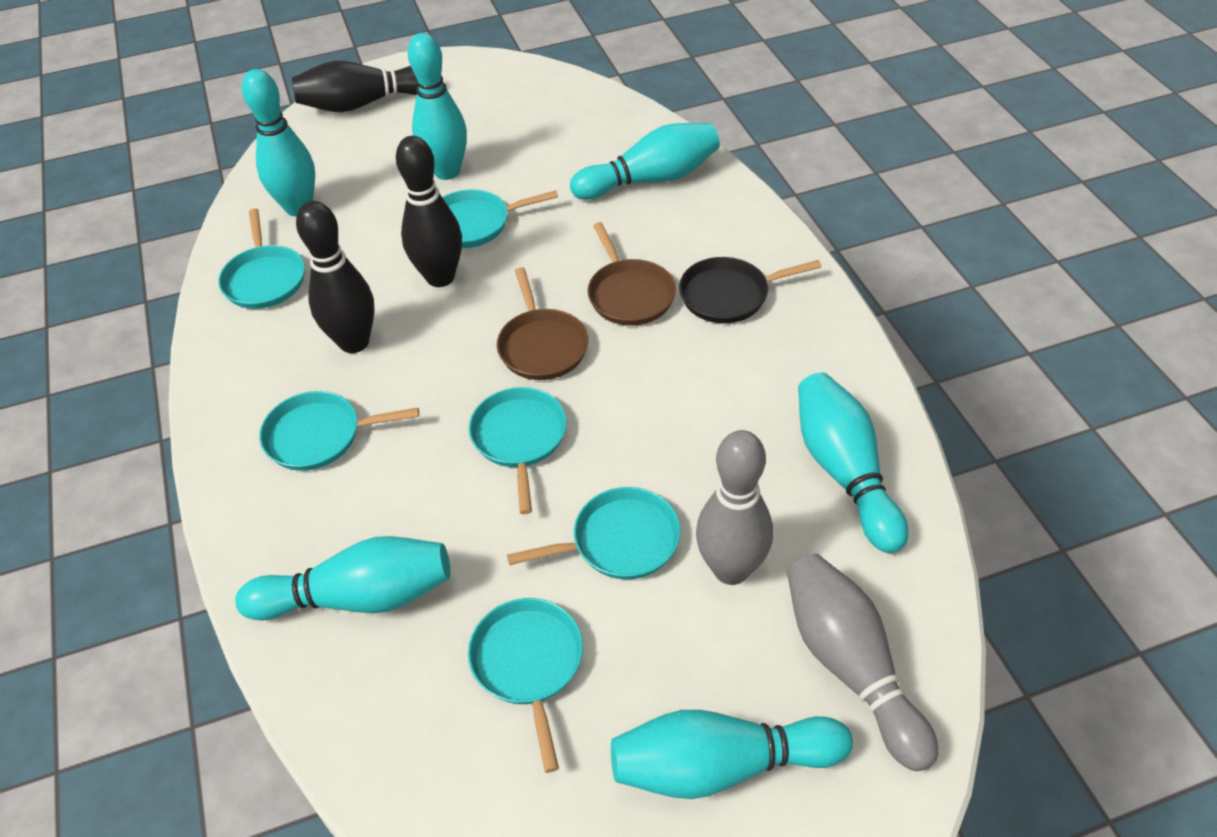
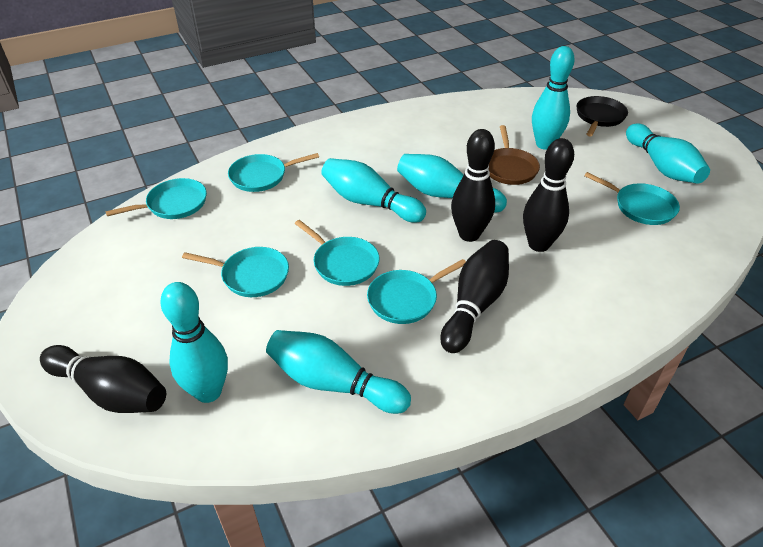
black bowling pin: 3 -> 4
brown pan: 2 -> 1
grey bowling pin: 2 -> 0

